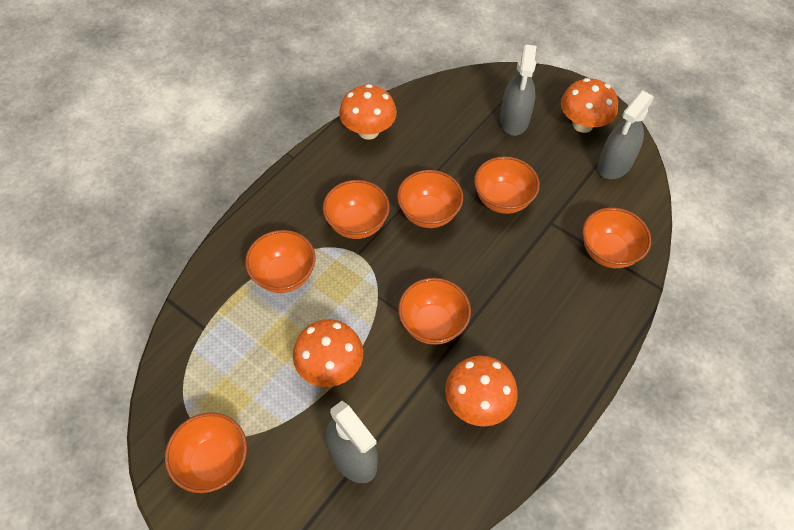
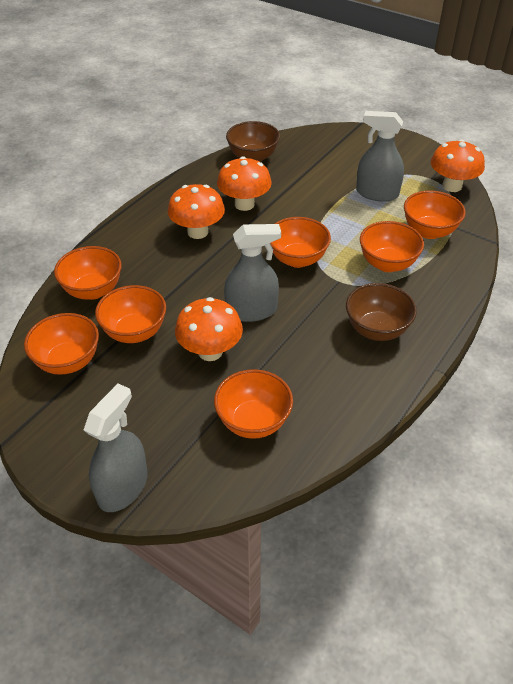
brown bowl: 0 -> 2

